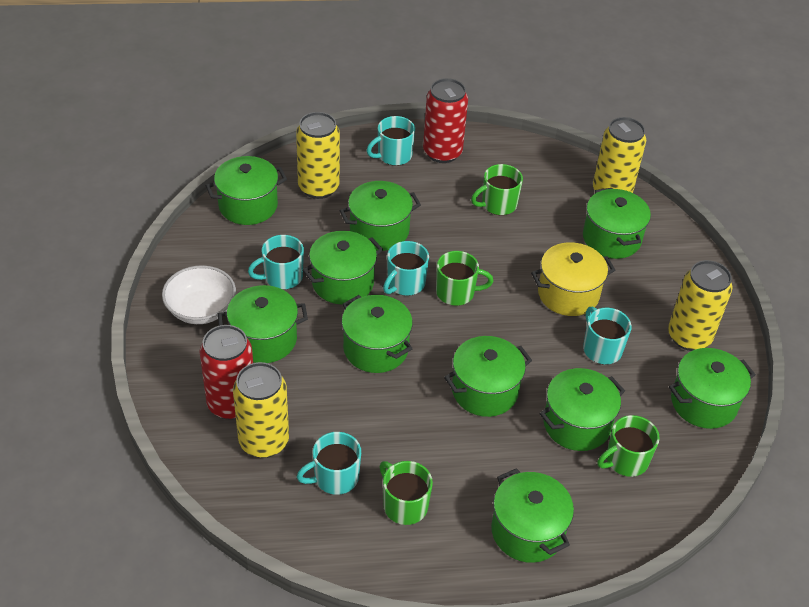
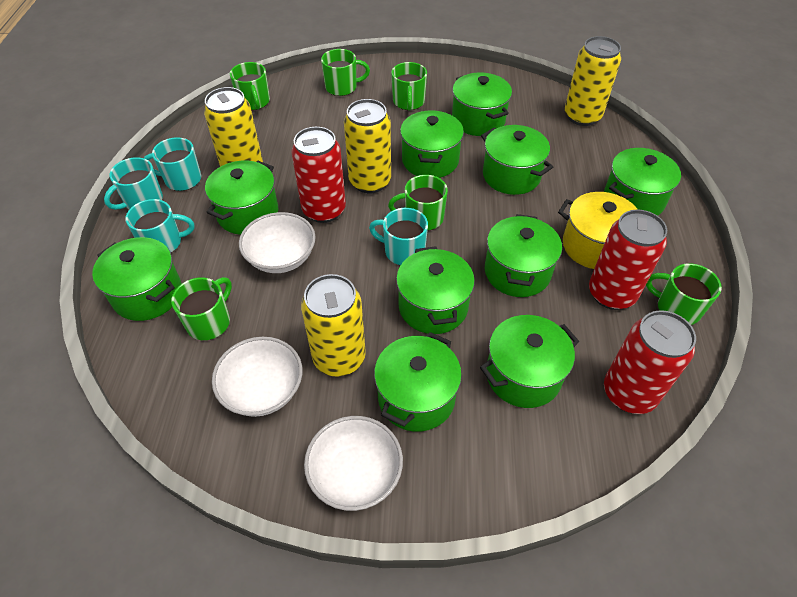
green mug: 4 -> 6
red can: 2 -> 3
turquoise mug: 5 -> 4
white bowl: 1 -> 3

